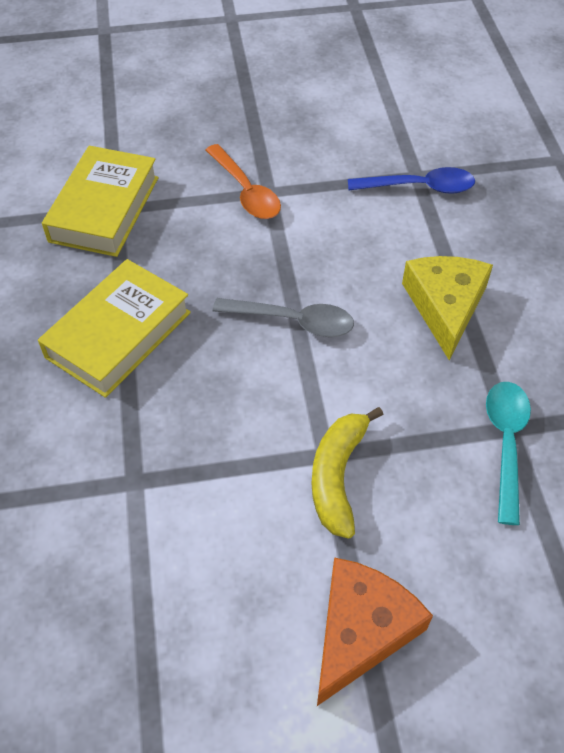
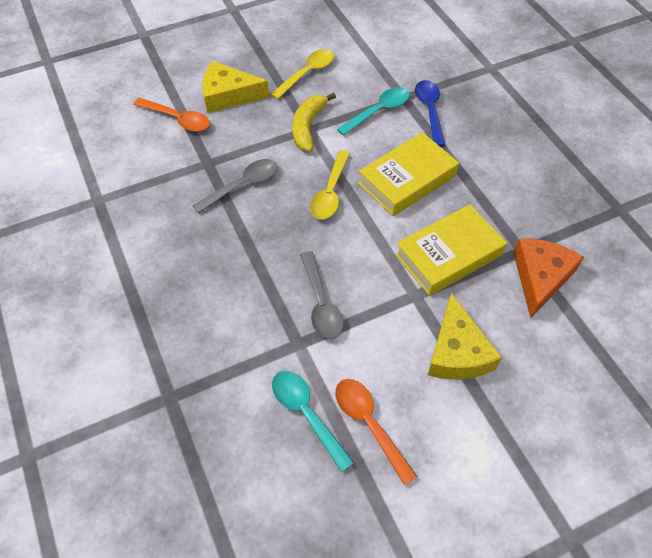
grey spoon: 1 -> 2
orange spoon: 1 -> 2
turquoise spoon: 1 -> 2
yellow cheese: 1 -> 2
yellow spoon: 0 -> 2

